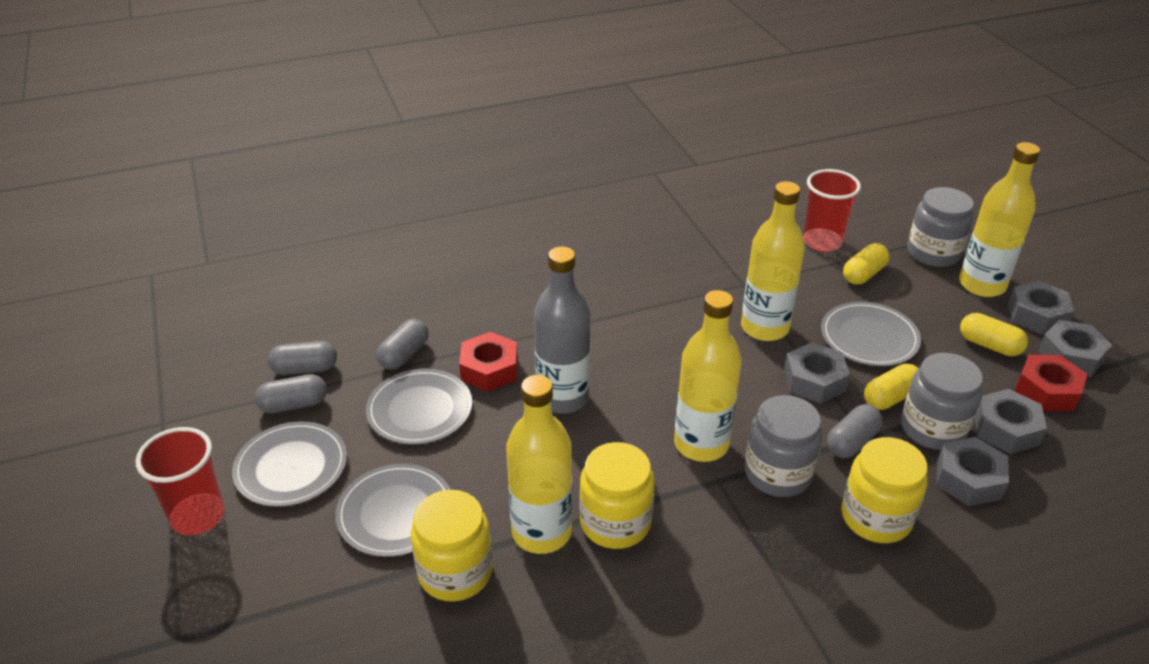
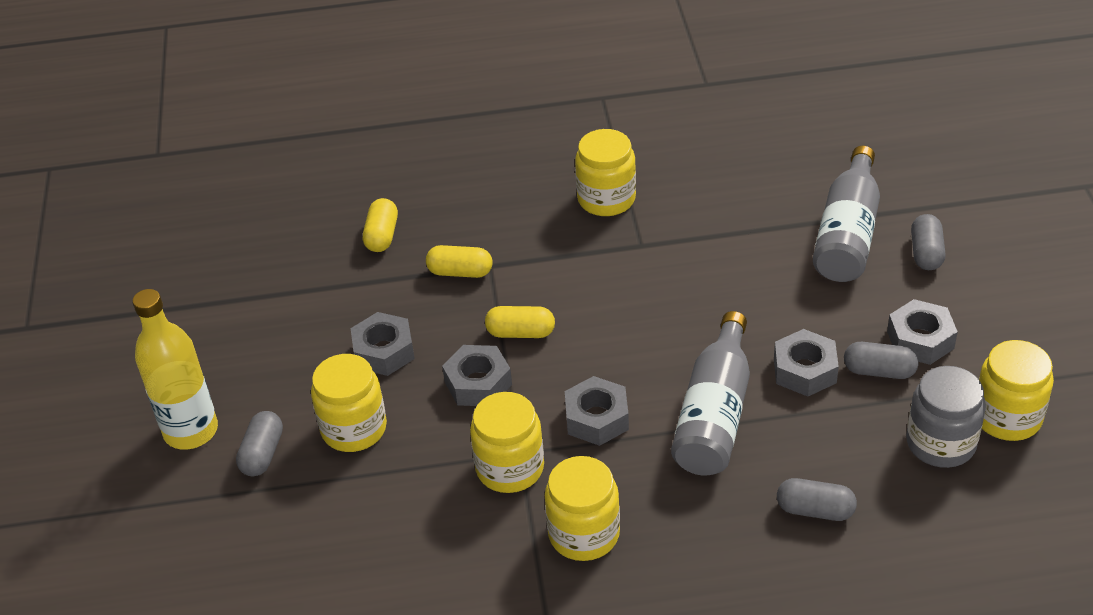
grey bottle: 1 -> 2
grey jar: 3 -> 1
grey plate: 4 -> 0
red cup: 2 -> 0
red nut: 2 -> 0
yellow bottle: 4 -> 1
yellow jar: 3 -> 5

